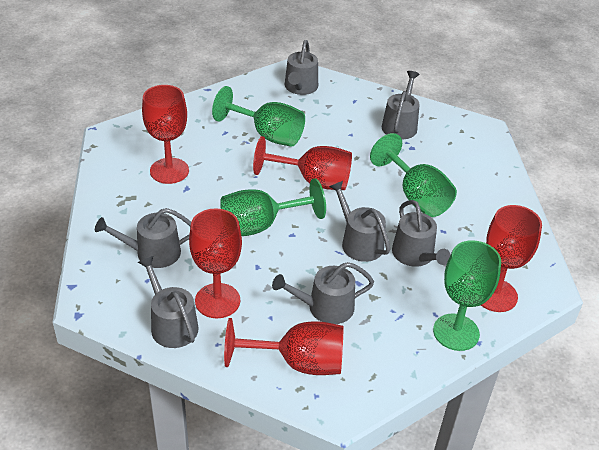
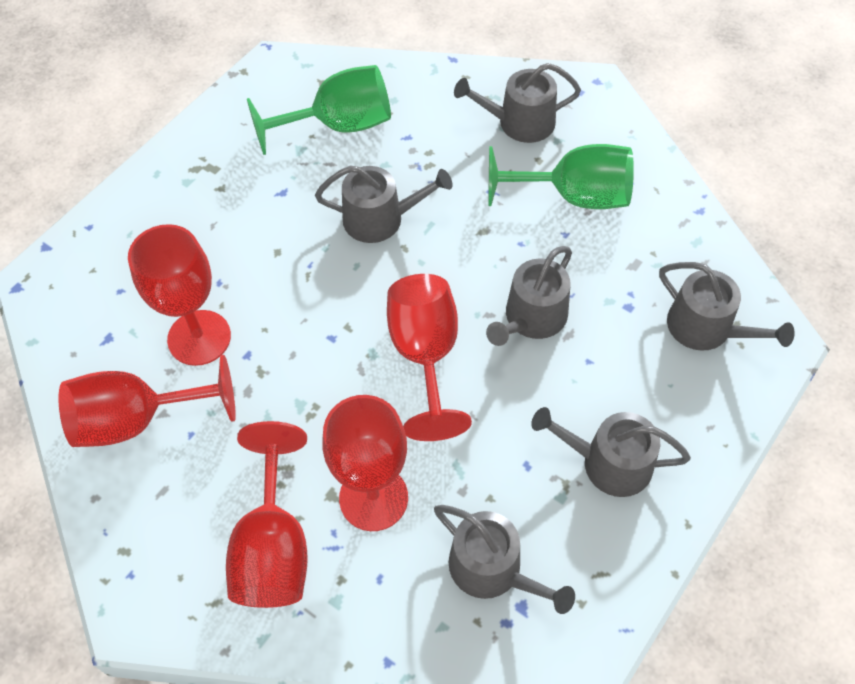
green goblet: 4 -> 2
grey watering can: 7 -> 6

